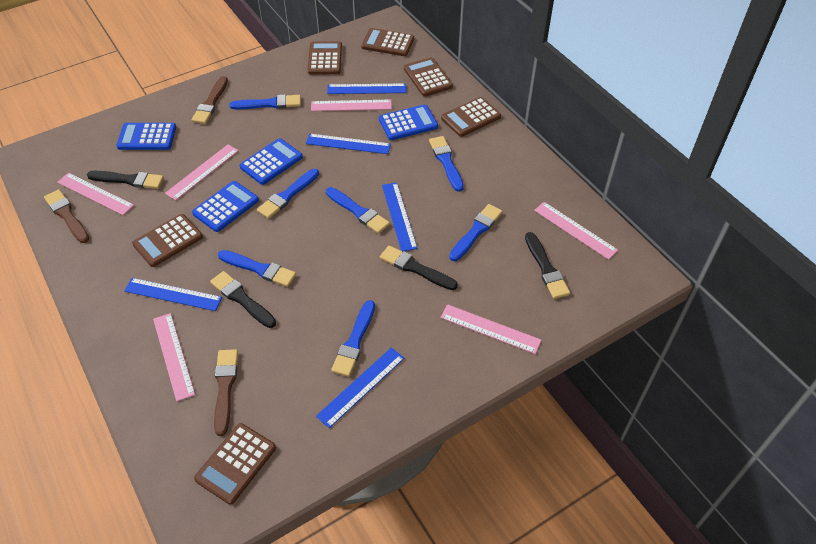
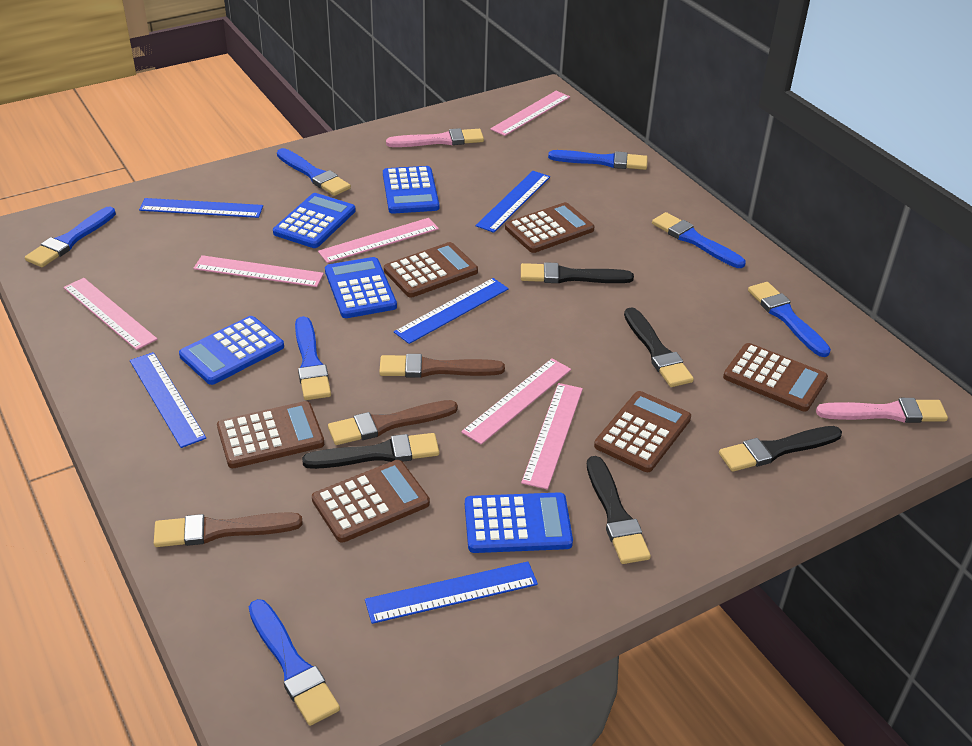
black brush: 4 -> 5
blue calculator: 4 -> 5
pink brush: 0 -> 2

